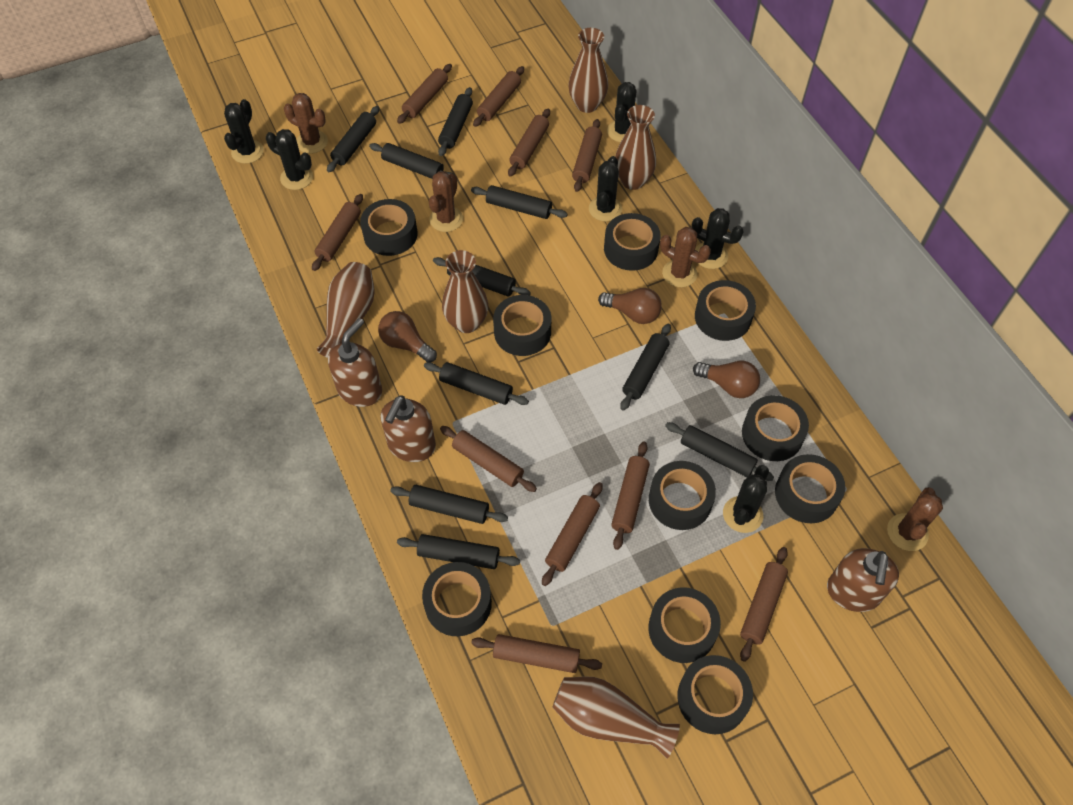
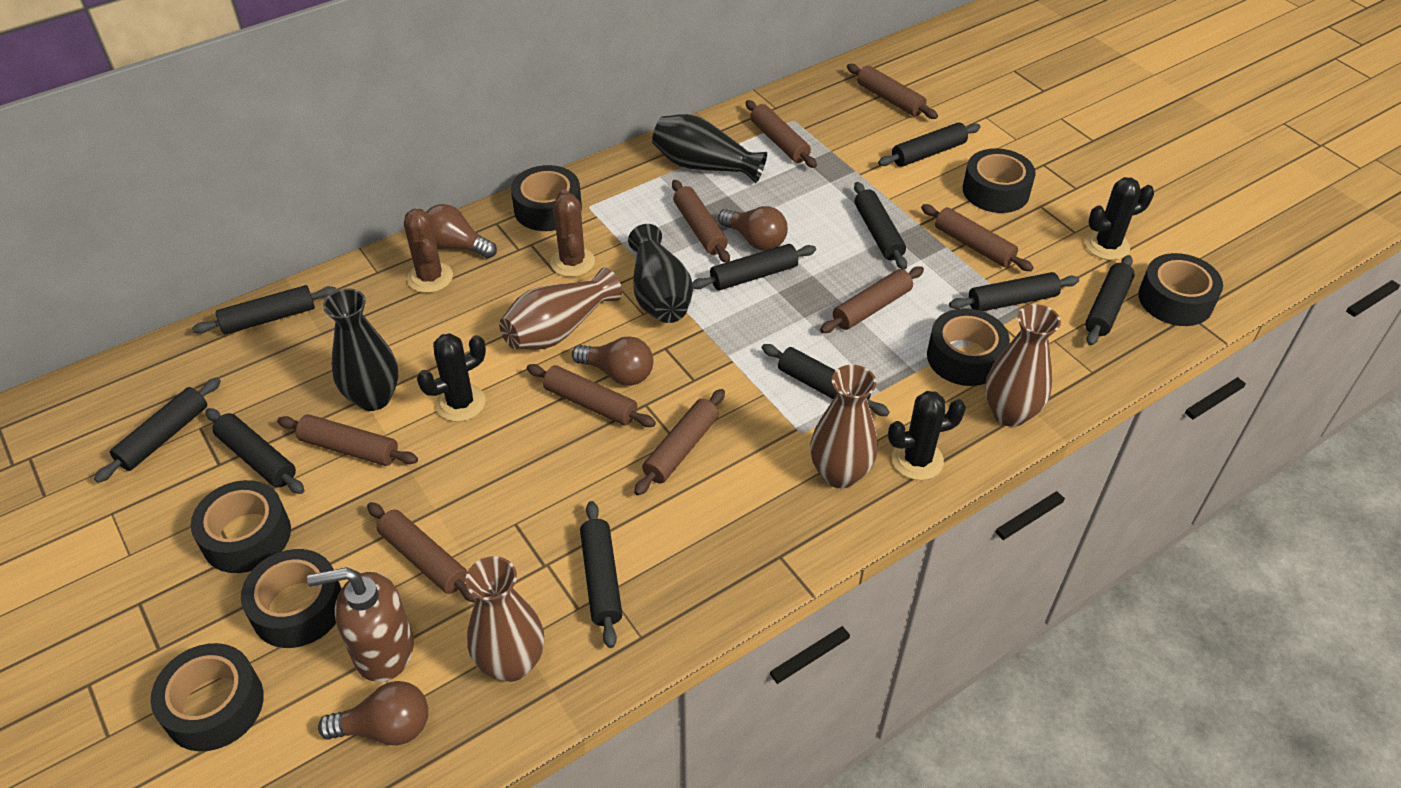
black cactus: 6 -> 3
black tape: 10 -> 7
black vase: 0 -> 3
brown cactus: 4 -> 2
brown light bulb: 3 -> 4
brown rolling pin: 10 -> 9
brown soap dispenser: 3 -> 1
brown vase: 5 -> 4

